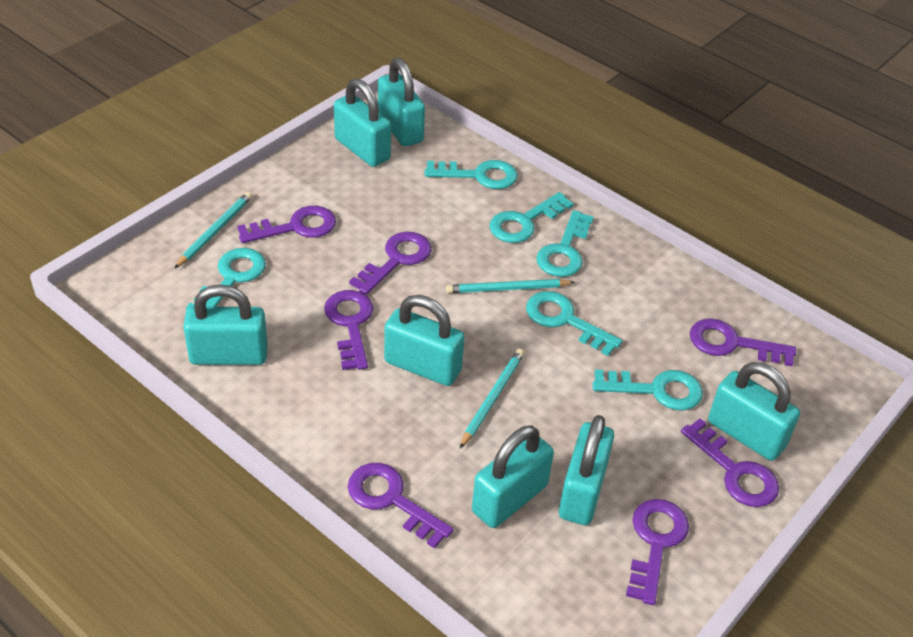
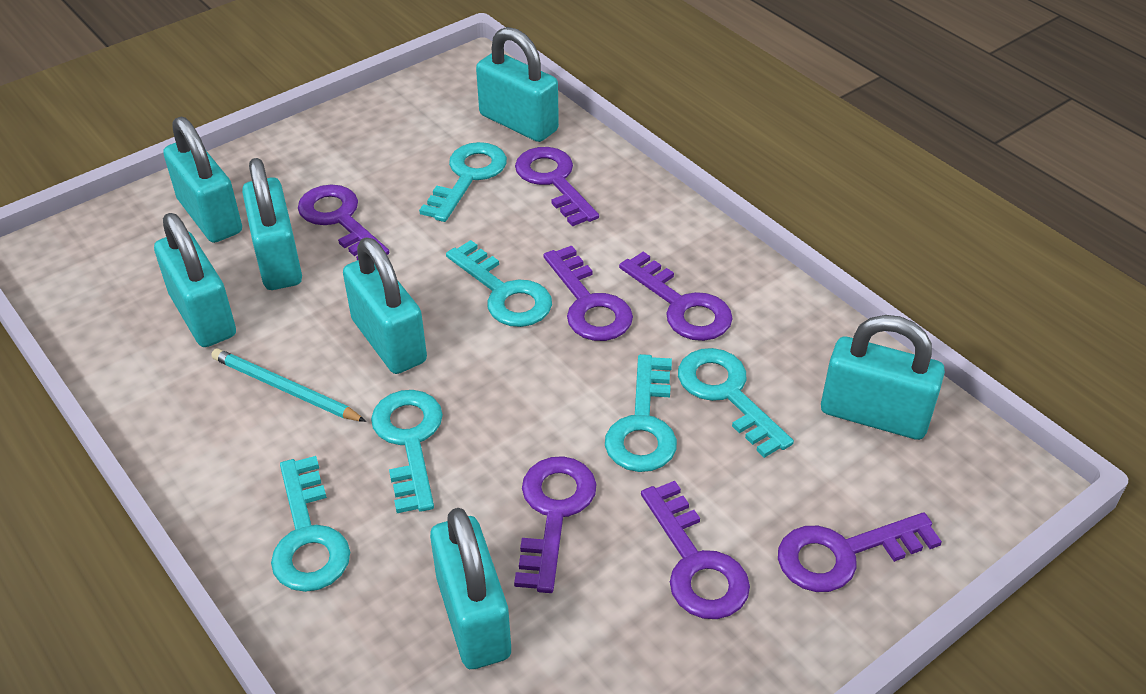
turquoise pencil: 3 -> 1

